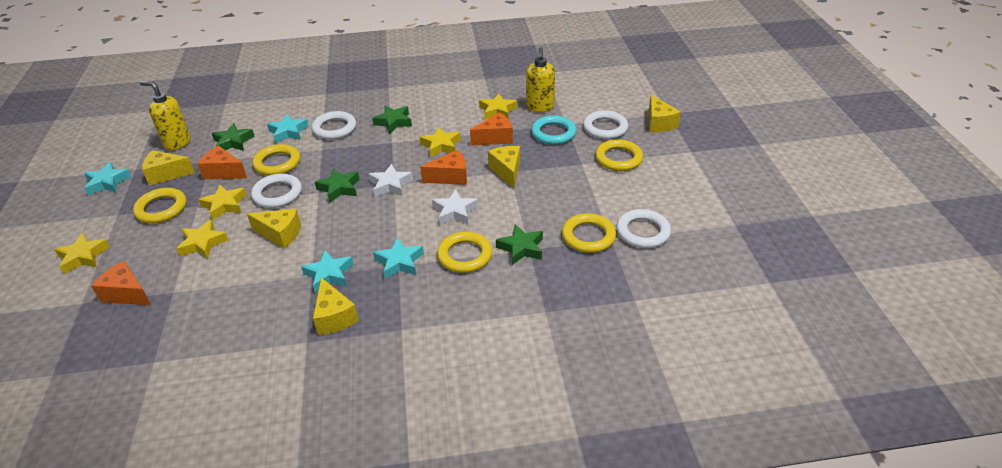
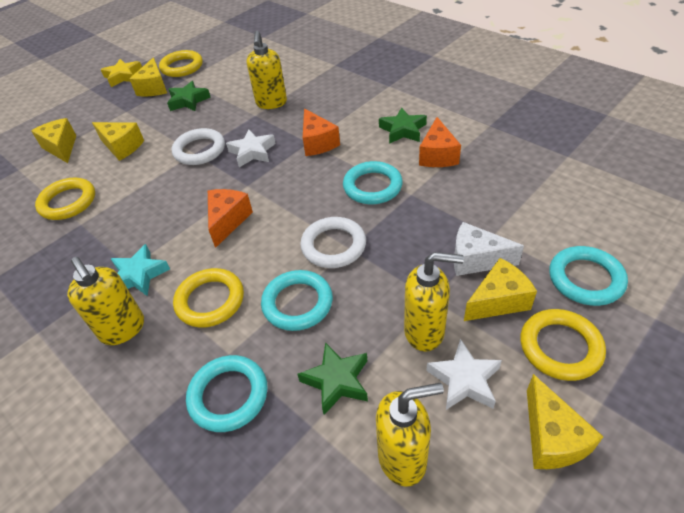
green star: 4 -> 3
orange cheese: 4 -> 3
turquoise ring: 1 -> 4
turquoise star: 4 -> 1
white cheese: 0 -> 1
white ring: 4 -> 2
yellow ring: 5 -> 4
yellow soap dispenser: 2 -> 4
yellow star: 5 -> 1

